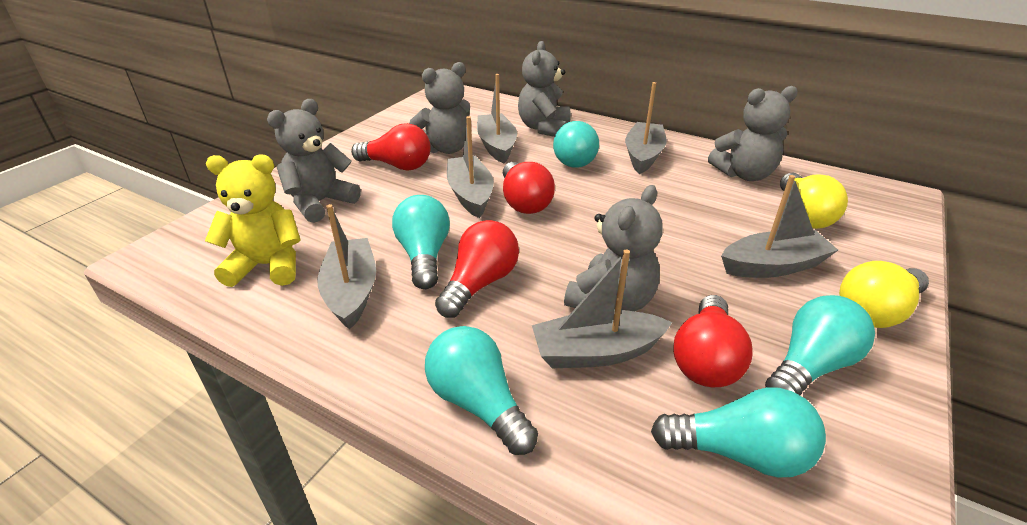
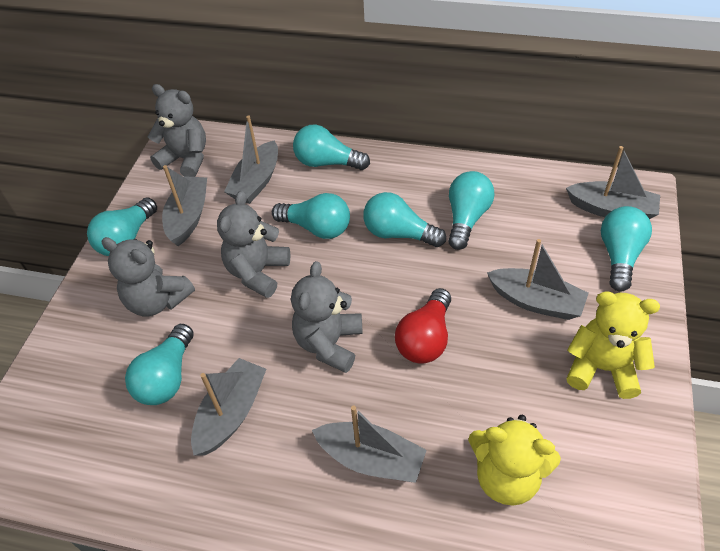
grey teddy bear: 5 -> 4
red light bulb: 4 -> 1
turquoise light bulb: 5 -> 7
yellow light bulb: 2 -> 0
yellow teddy bear: 1 -> 2

